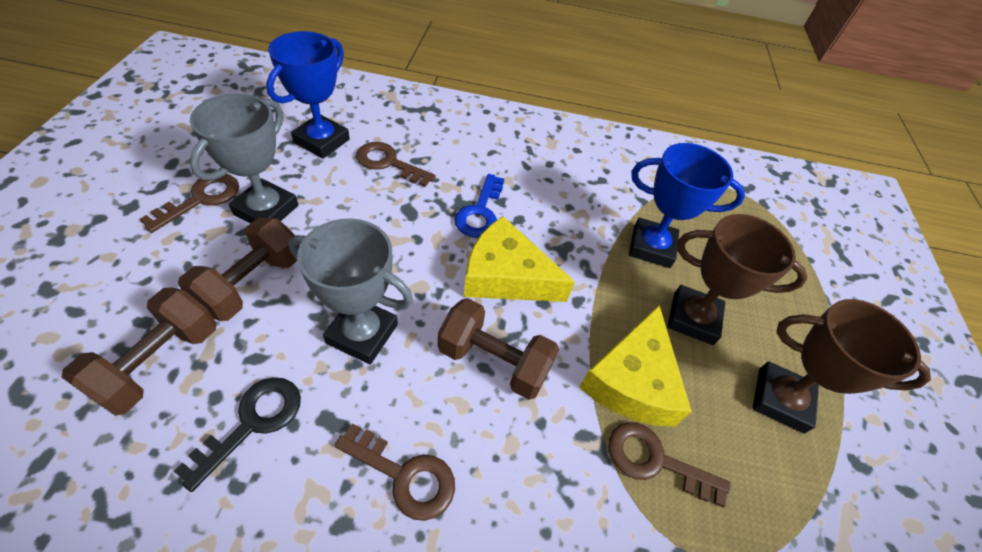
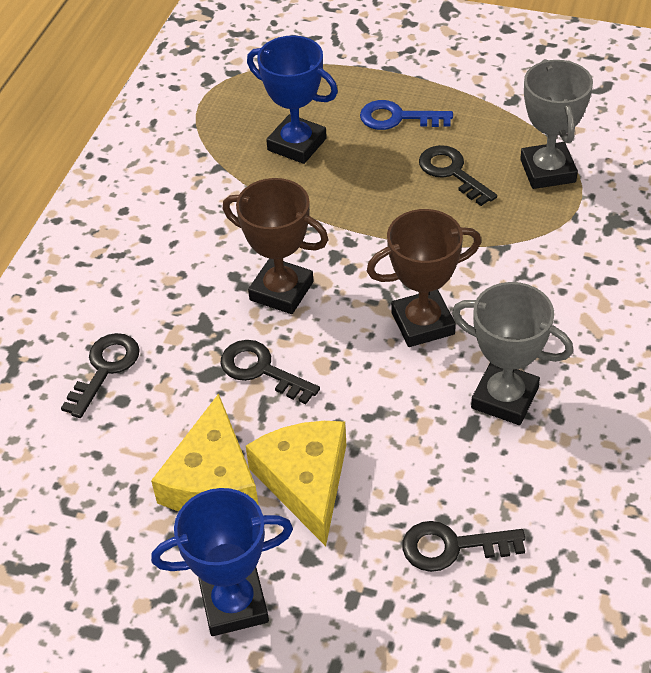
black key: 1 -> 4
brown dumbbell: 3 -> 0
brown key: 4 -> 0

